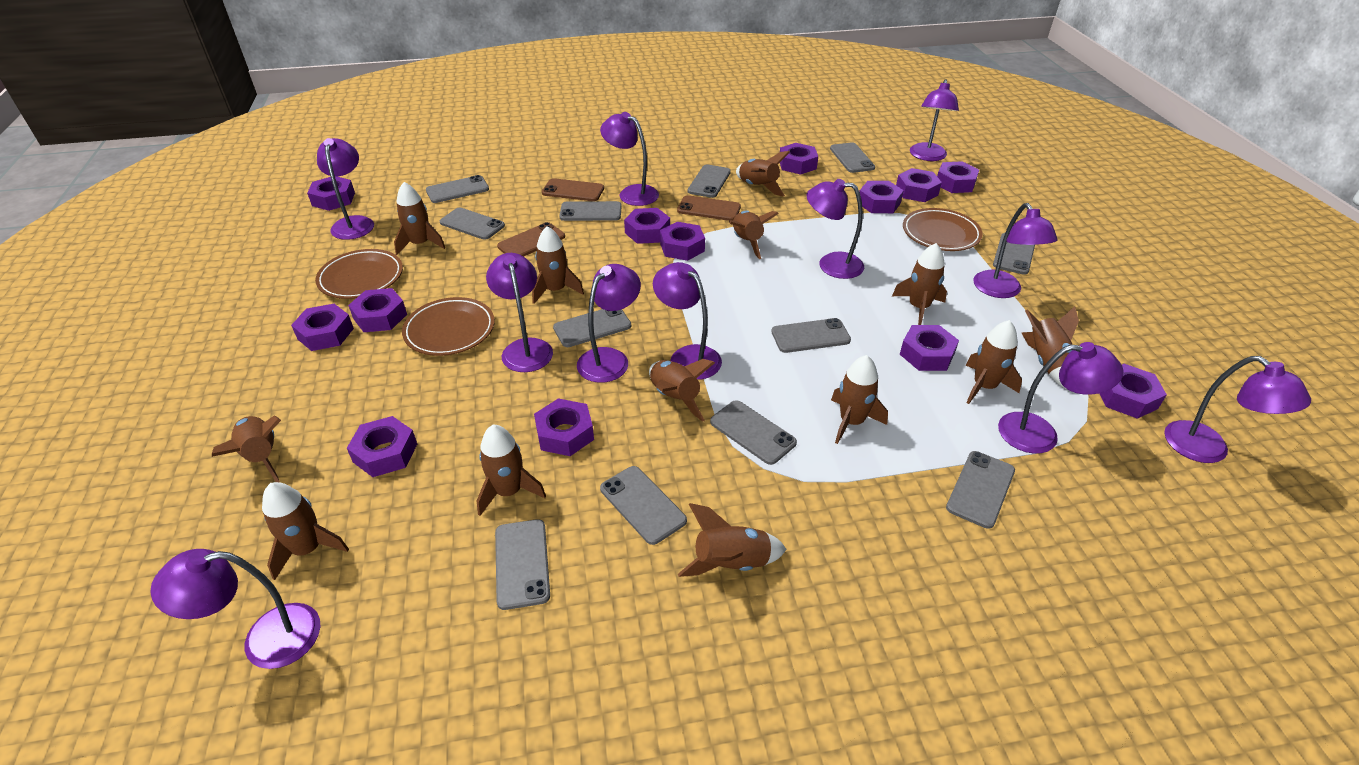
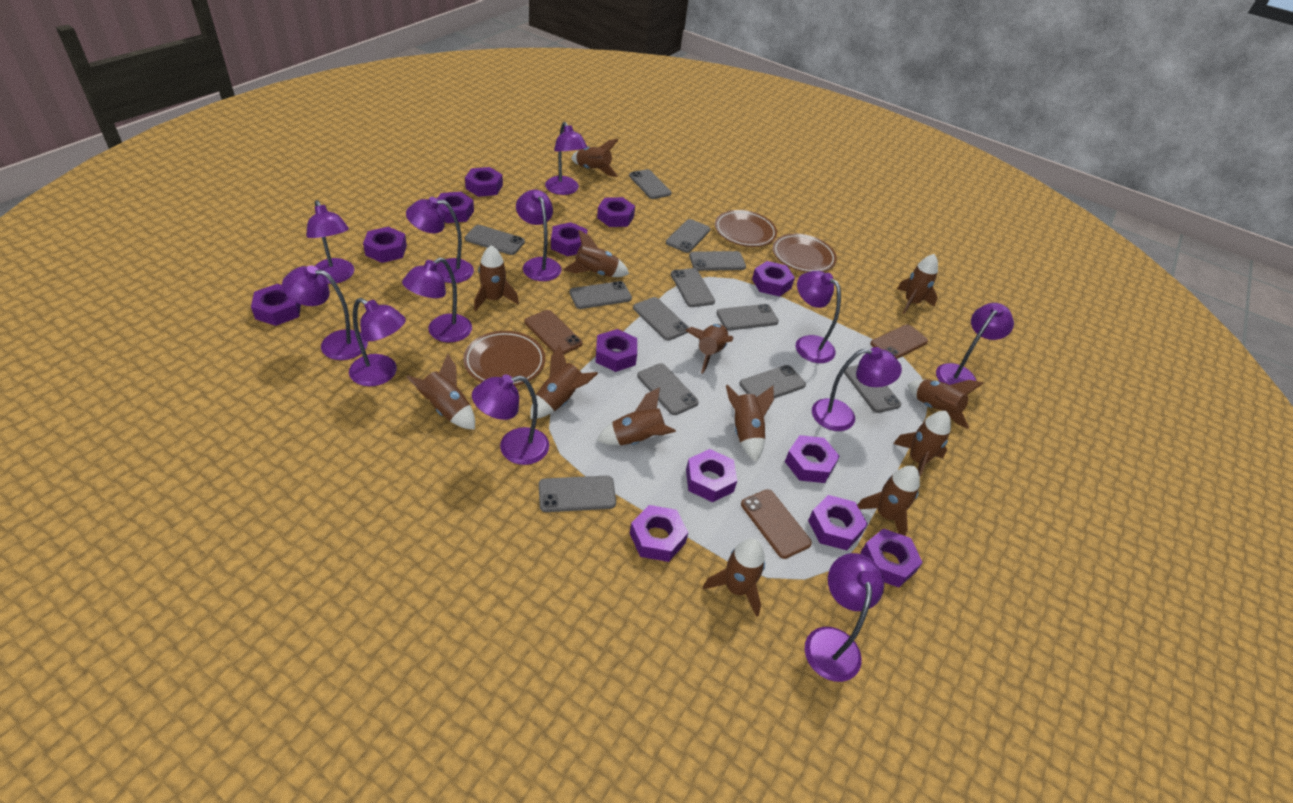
purple lamp: 11 -> 12

